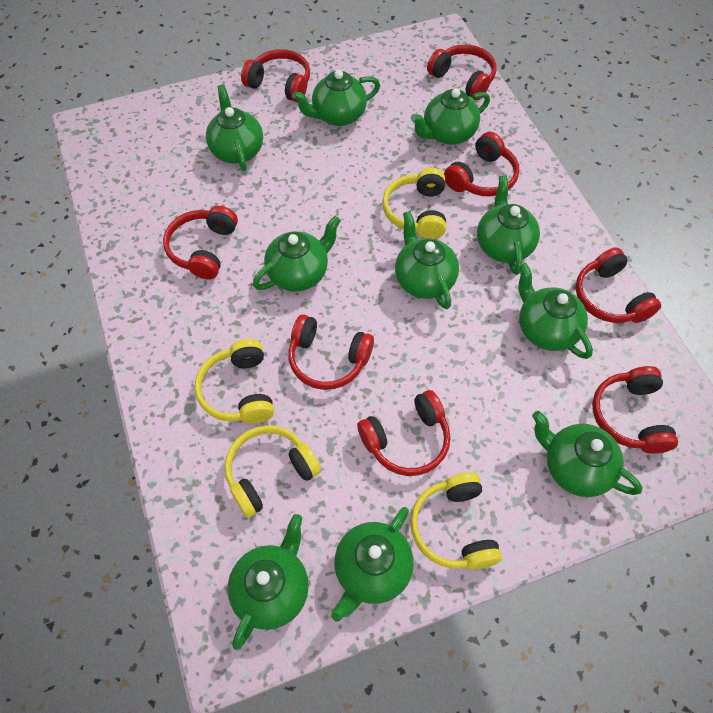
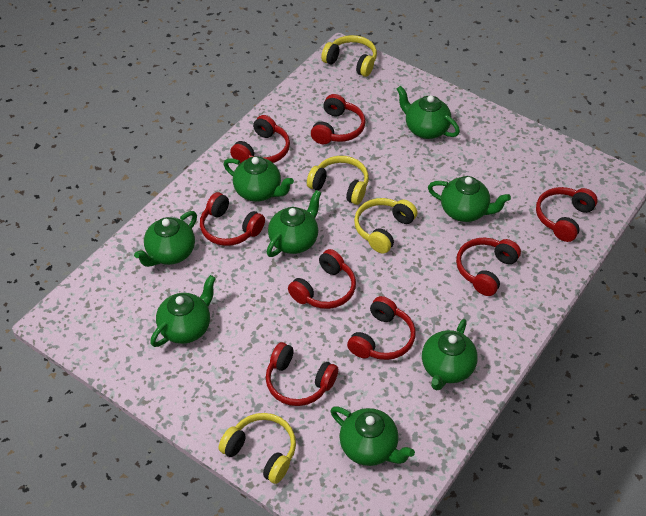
green teapot: 10 -> 8

